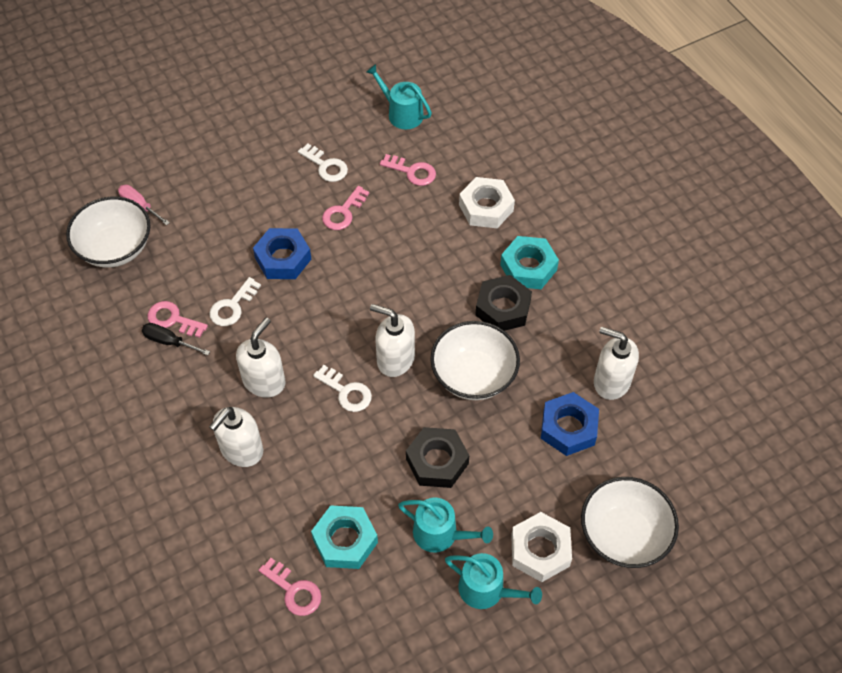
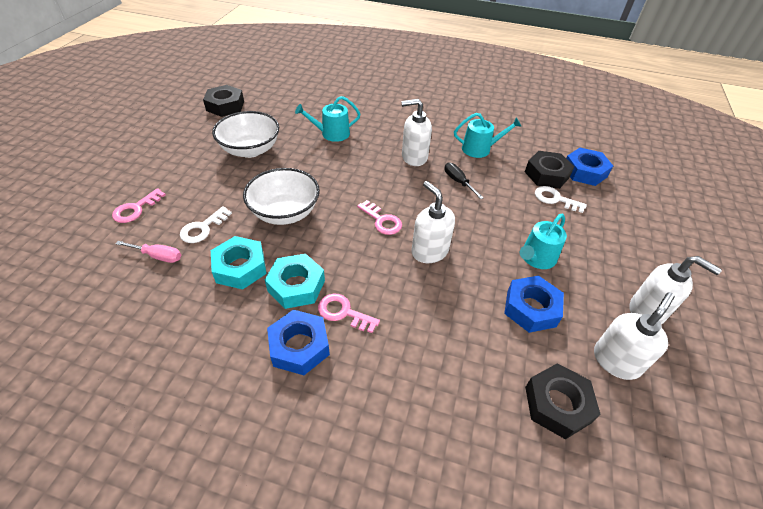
black nut: 2 -> 3
blue nut: 2 -> 3
pink key: 4 -> 3
white bowl: 3 -> 2
white key: 3 -> 2
white nut: 2 -> 0

